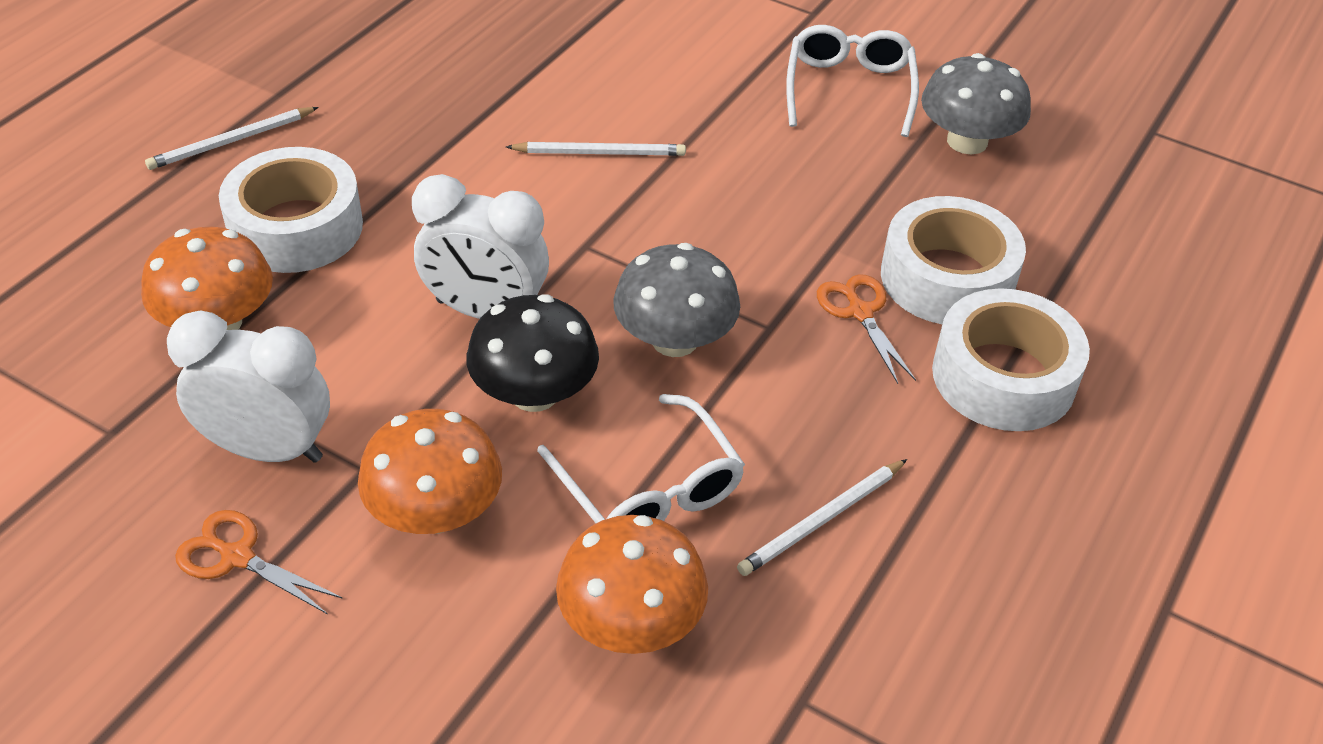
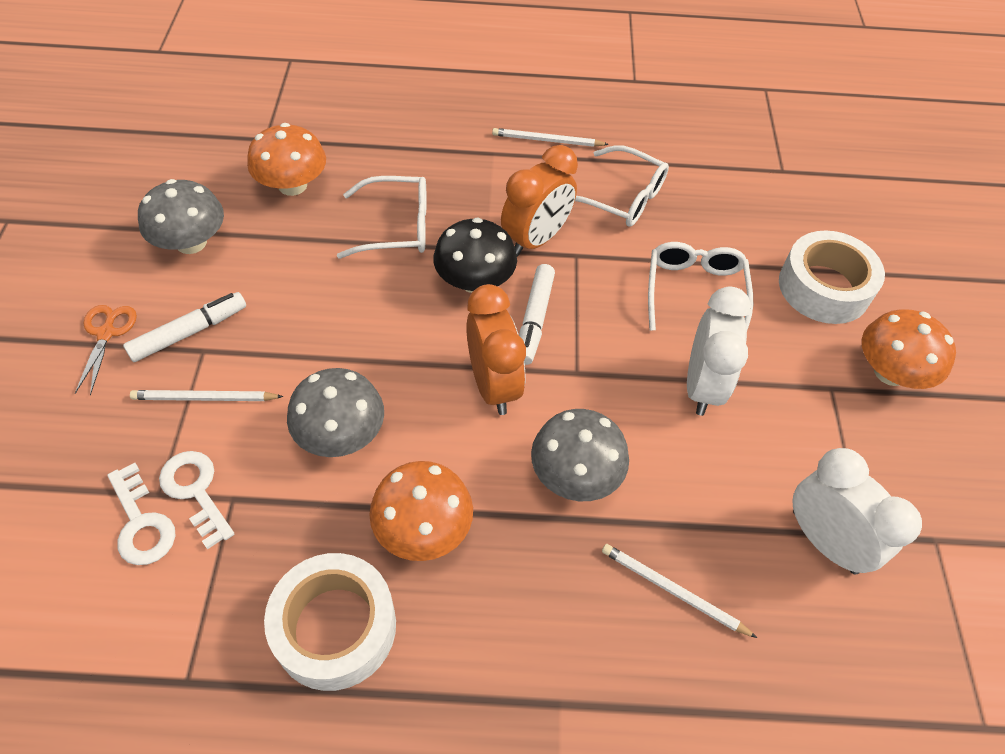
grey mushroom: 2 -> 3
orange clock: 0 -> 2
orange scissors: 2 -> 1
white glasses: 2 -> 3
white key: 0 -> 2
white marker: 0 -> 2
white tape: 3 -> 2

